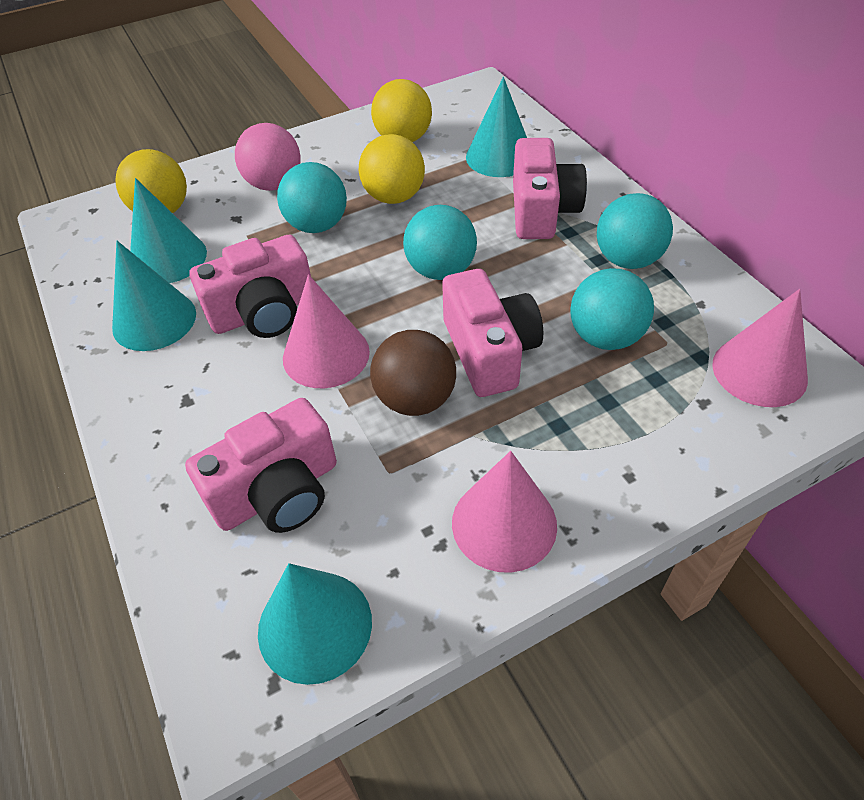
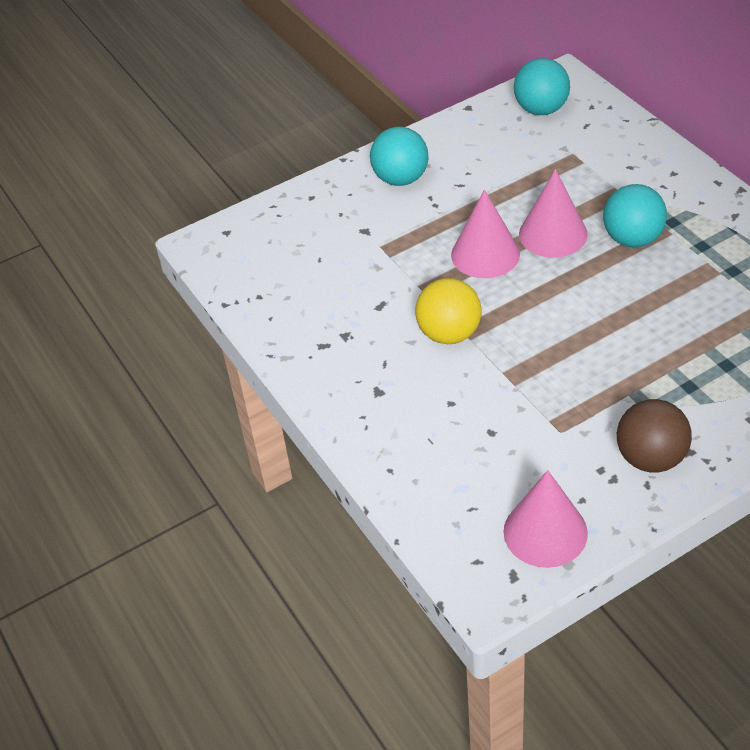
pink ball: 1 -> 0
pink camera: 4 -> 0
turquoise ball: 4 -> 3
turquoise cone: 4 -> 0
yellow ball: 3 -> 1

